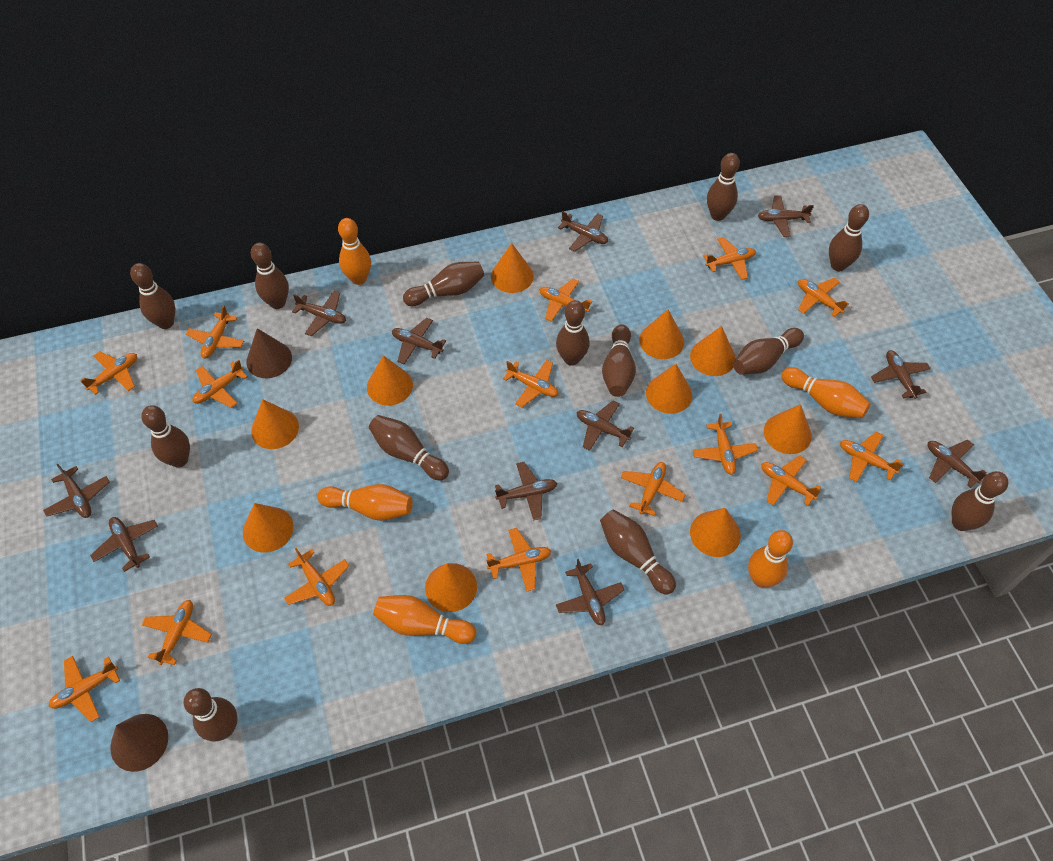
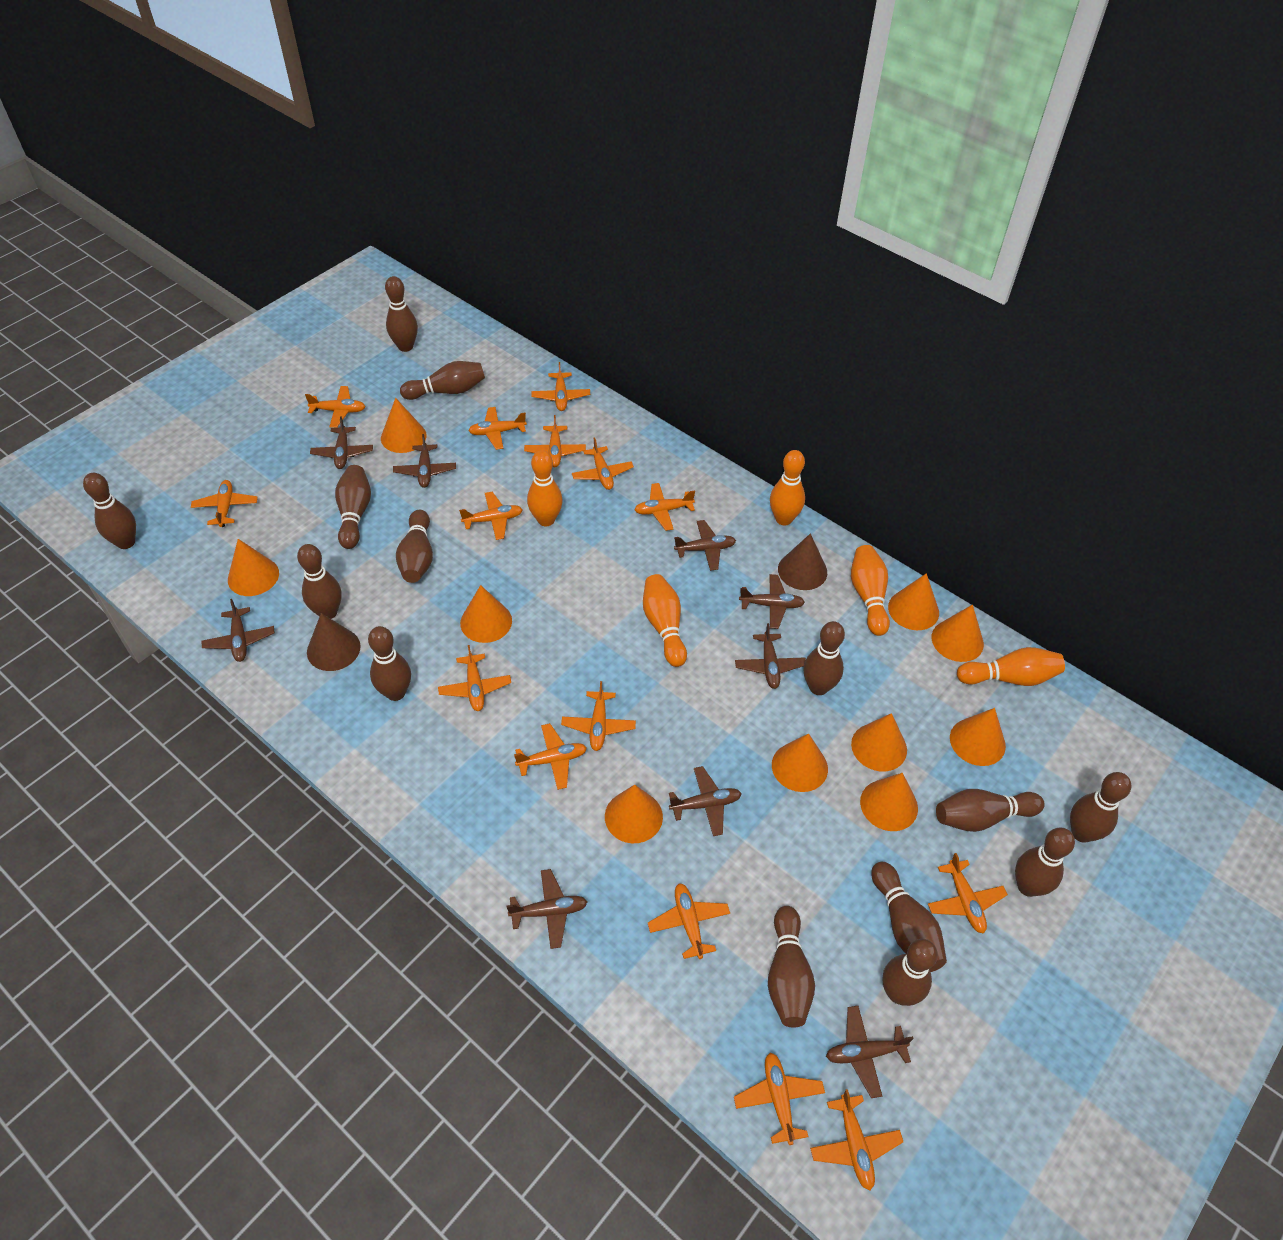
brown bowling pin: 13 -> 14
brown plane: 11 -> 9

